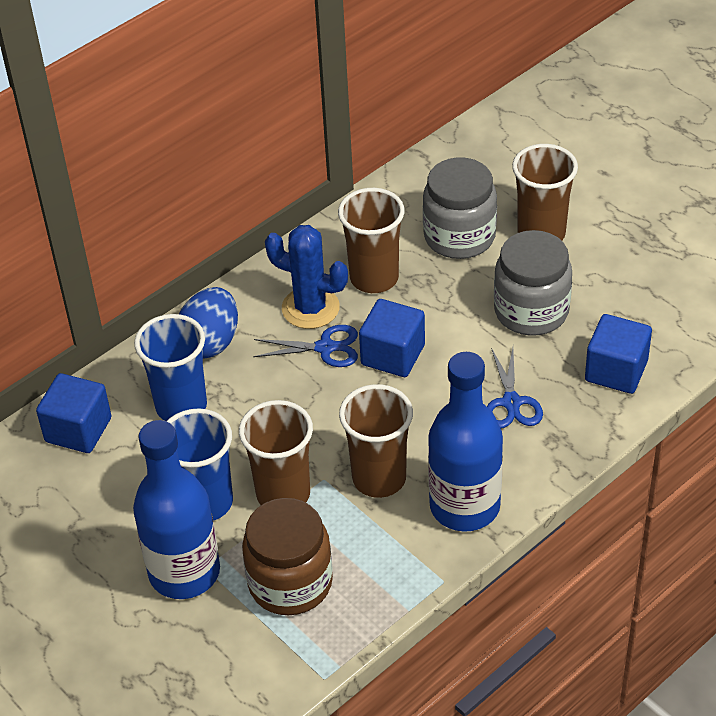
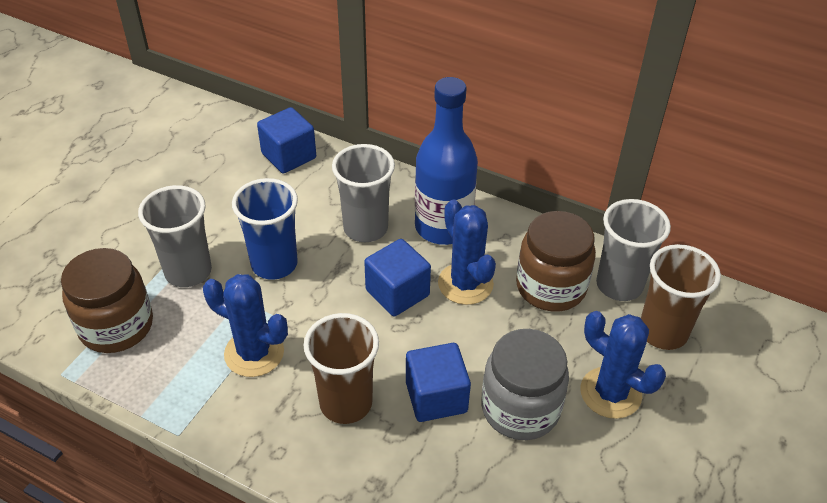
blue bottle: 2 -> 1
blue cactus: 1 -> 3
blue cup: 2 -> 1
blue egg: 1 -> 0
blue scissors: 2 -> 0
brown cup: 4 -> 2
brown jar: 1 -> 2
grey cup: 0 -> 3
grey jar: 2 -> 1

